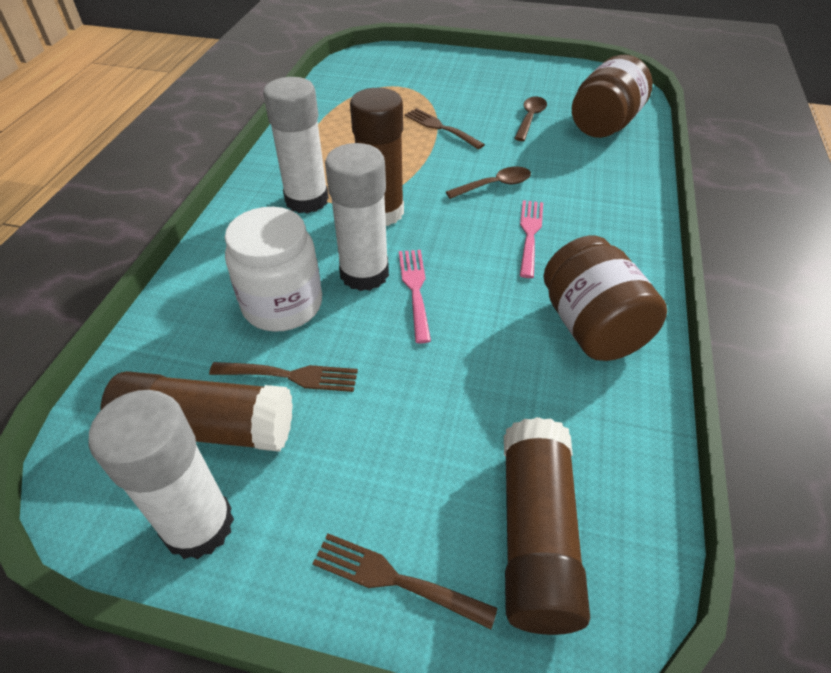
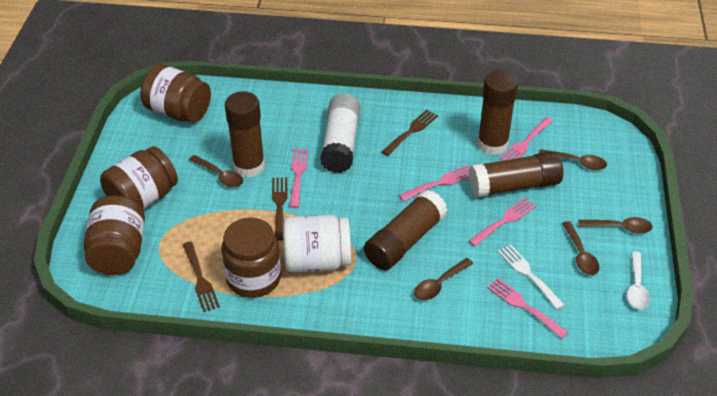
brown glue stick: 3 -> 4
brown jar: 2 -> 4
brown spoon: 2 -> 5
pink fork: 2 -> 5
white fork: 0 -> 1
white glue stick: 3 -> 1
white spoon: 0 -> 1

